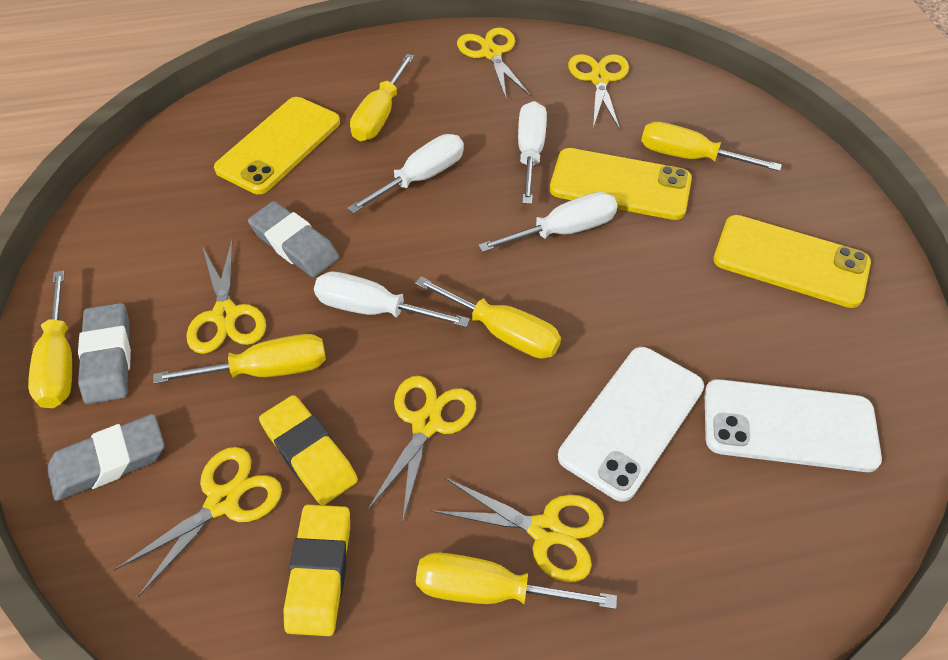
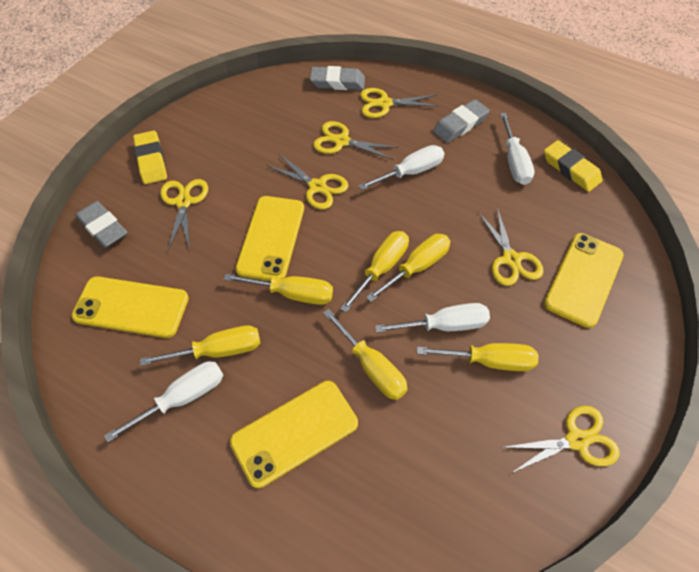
white phone: 2 -> 0
yellow phone: 3 -> 4

